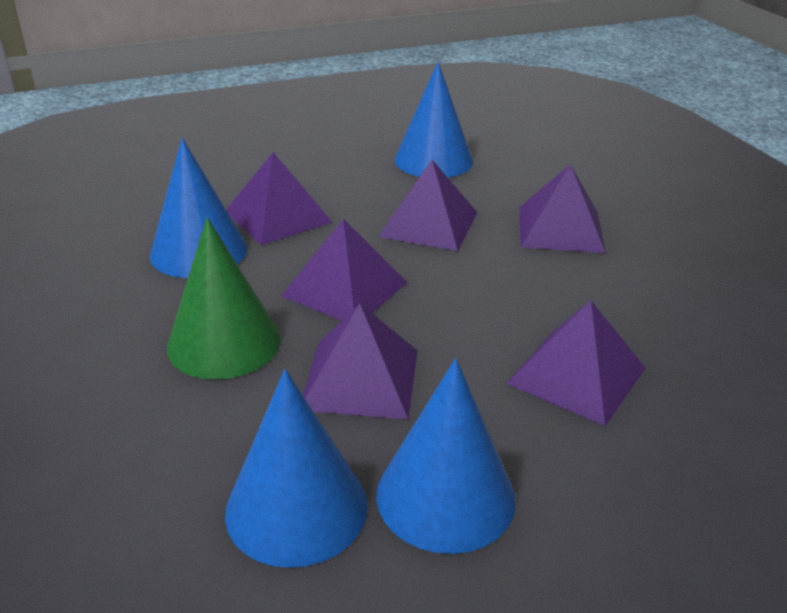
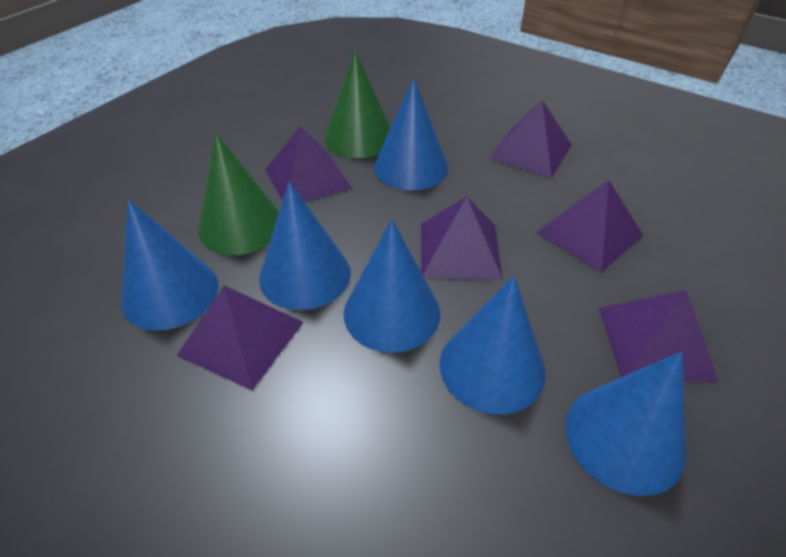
blue cone: 4 -> 6
green cone: 1 -> 2

